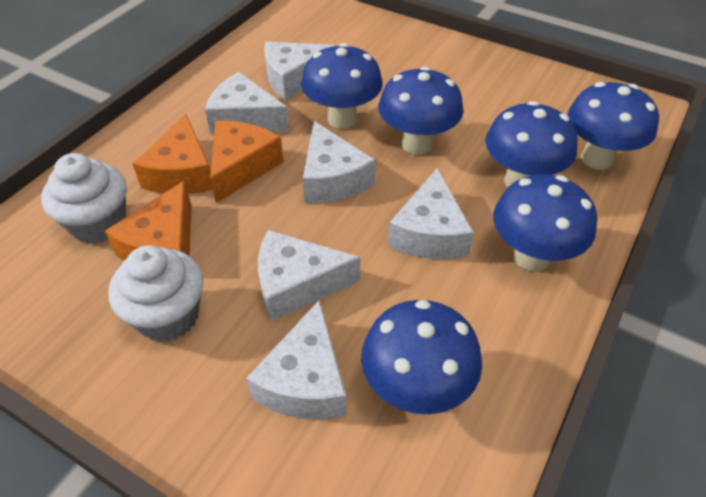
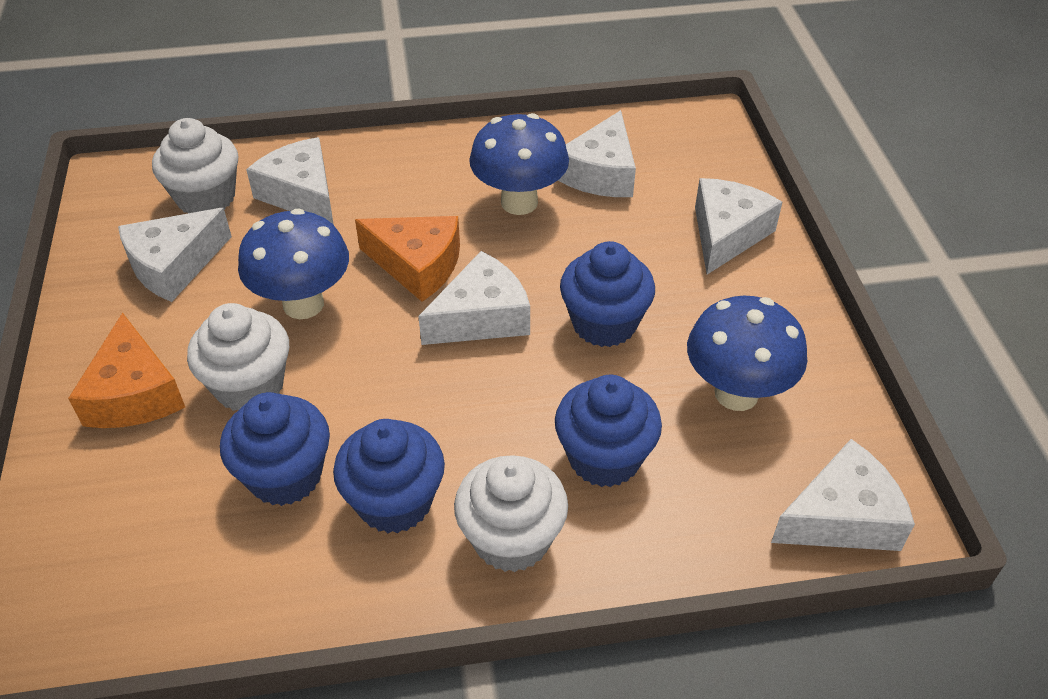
blue cupcake: 0 -> 4
blue mushroom: 6 -> 3
orange cheese: 3 -> 2
white cupcake: 2 -> 3

